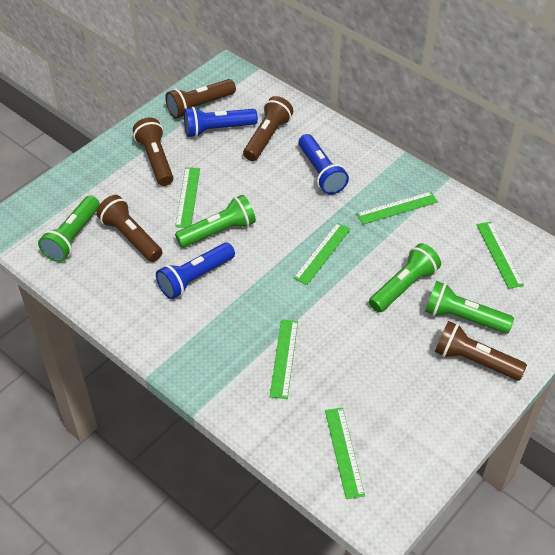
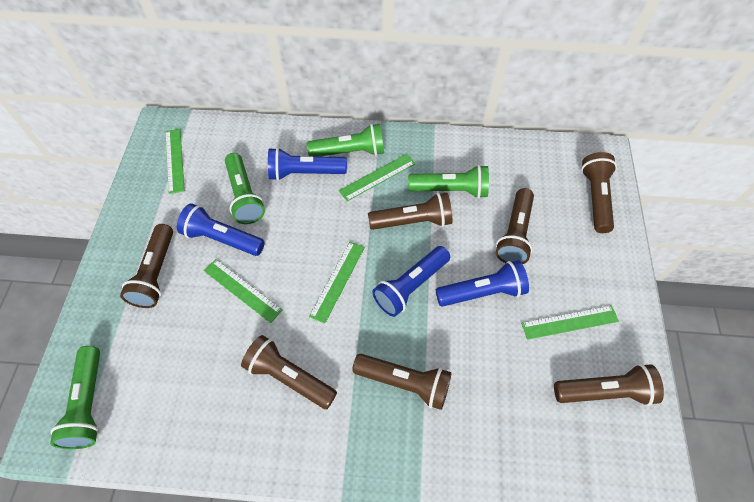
blue flashlight: 3 -> 4
brown flashlight: 5 -> 7
green ruler: 6 -> 5

